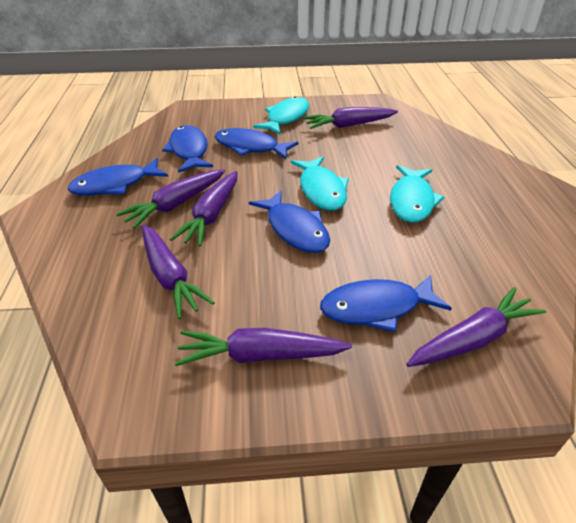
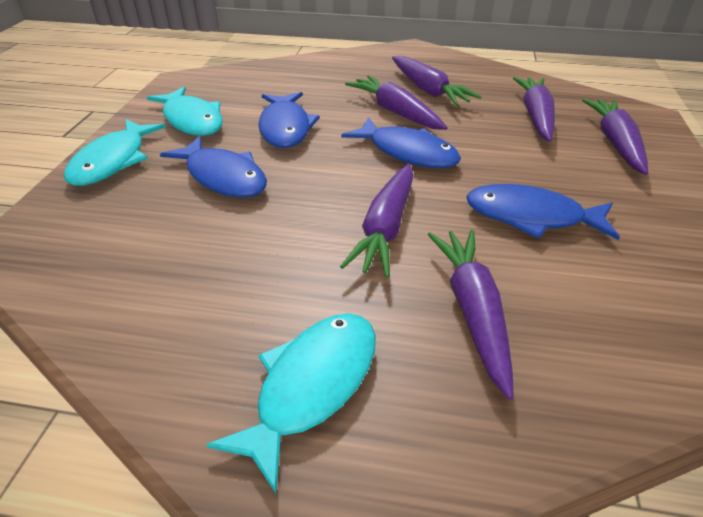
blue fish: 5 -> 4

